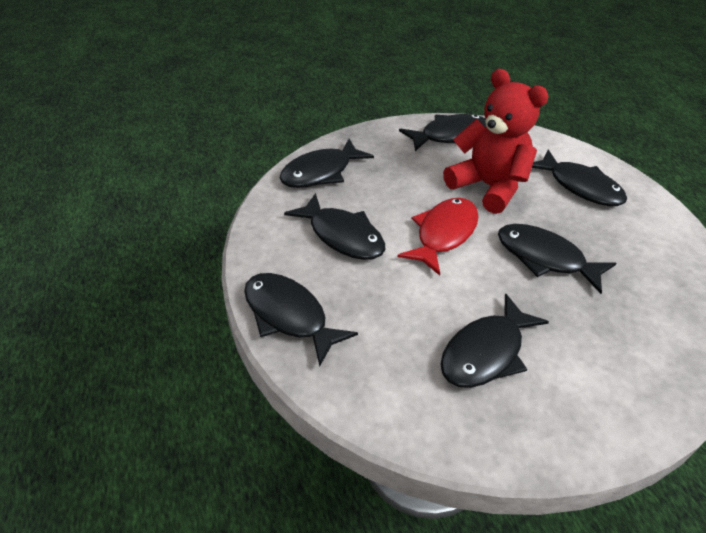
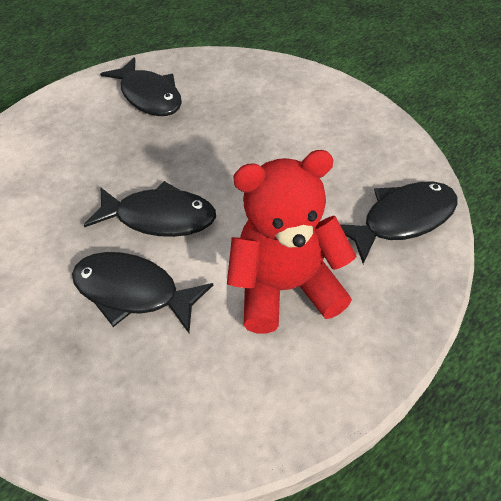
black fish: 7 -> 4
red fish: 1 -> 0

